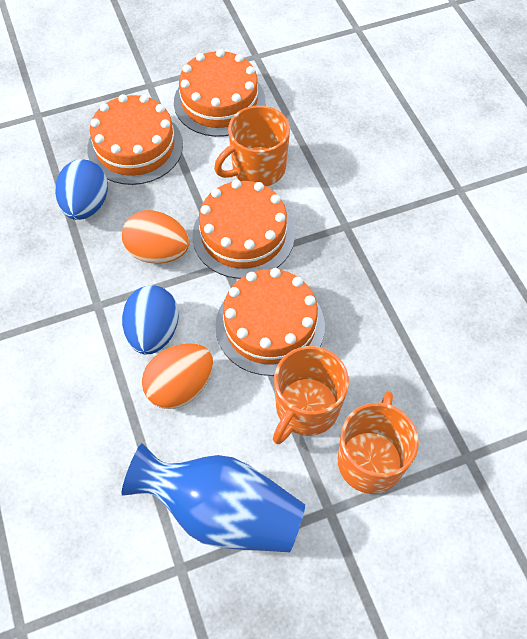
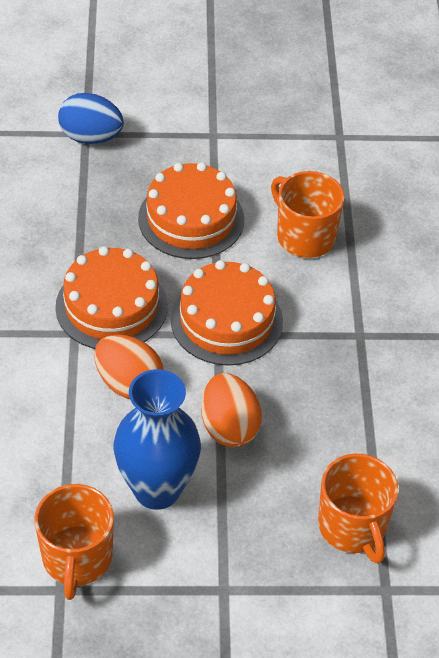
blue egg: 2 -> 1
orange cake: 4 -> 3

